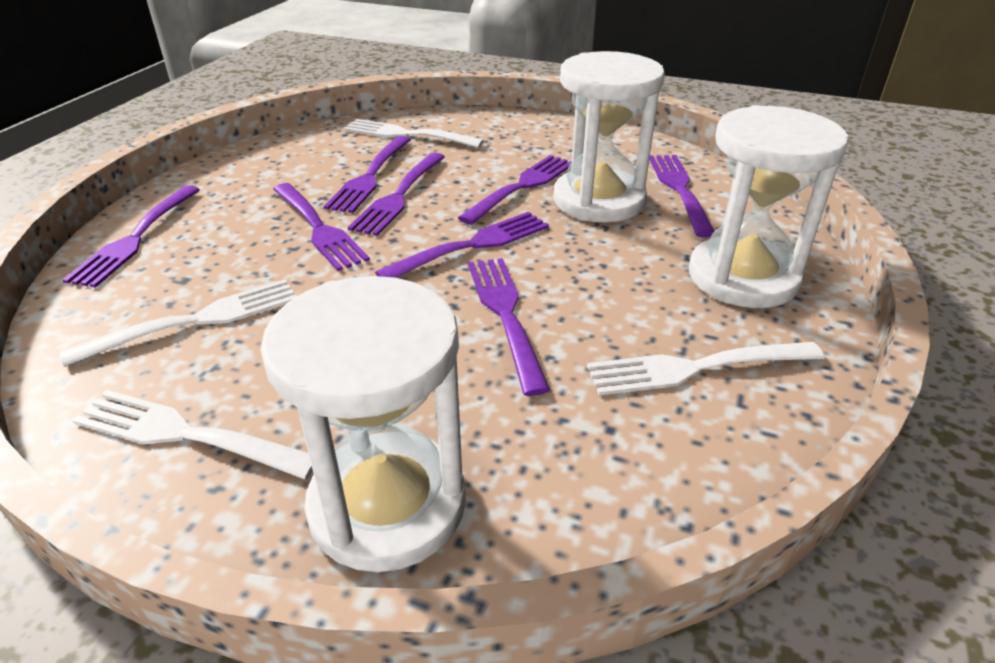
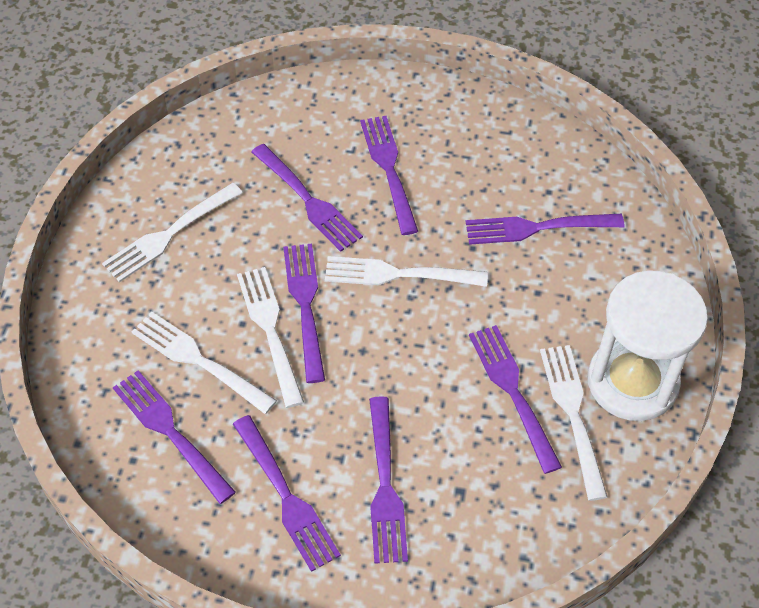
white fork: 4 -> 5
white hourglass: 3 -> 1

